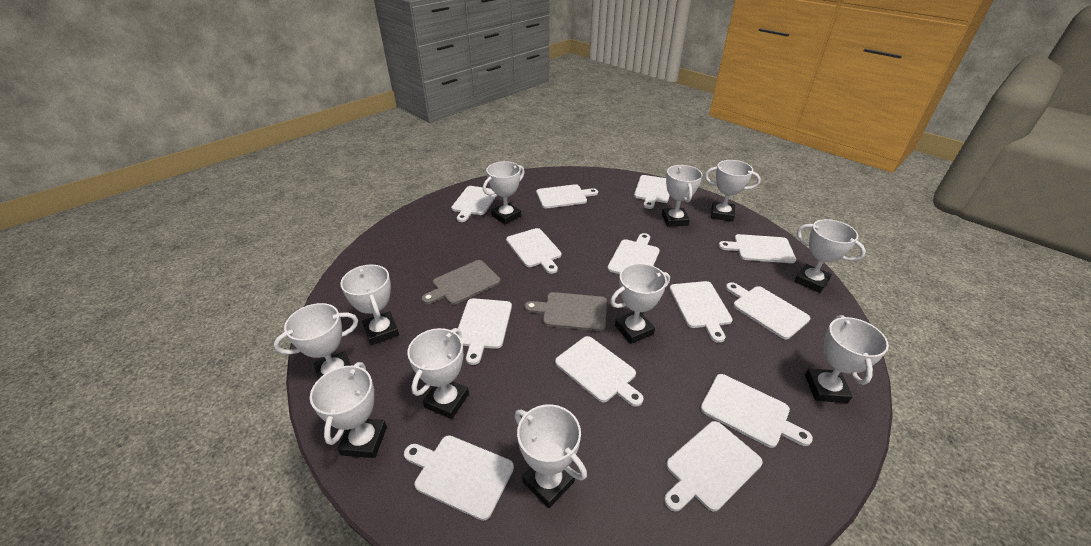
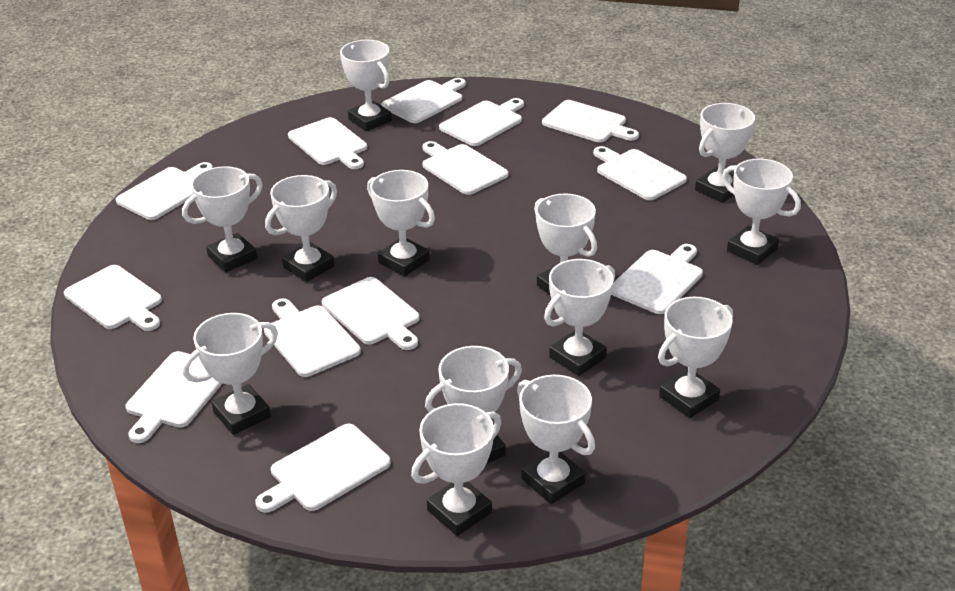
grey cutting board: 2 -> 0
white trophy: 11 -> 13

